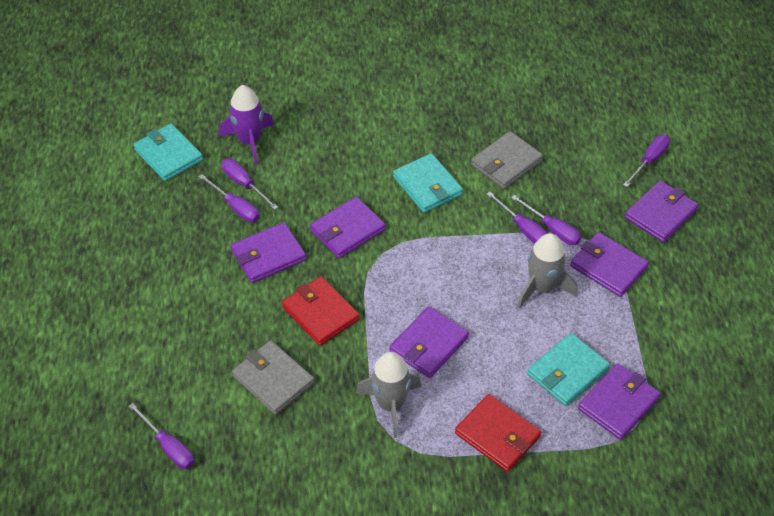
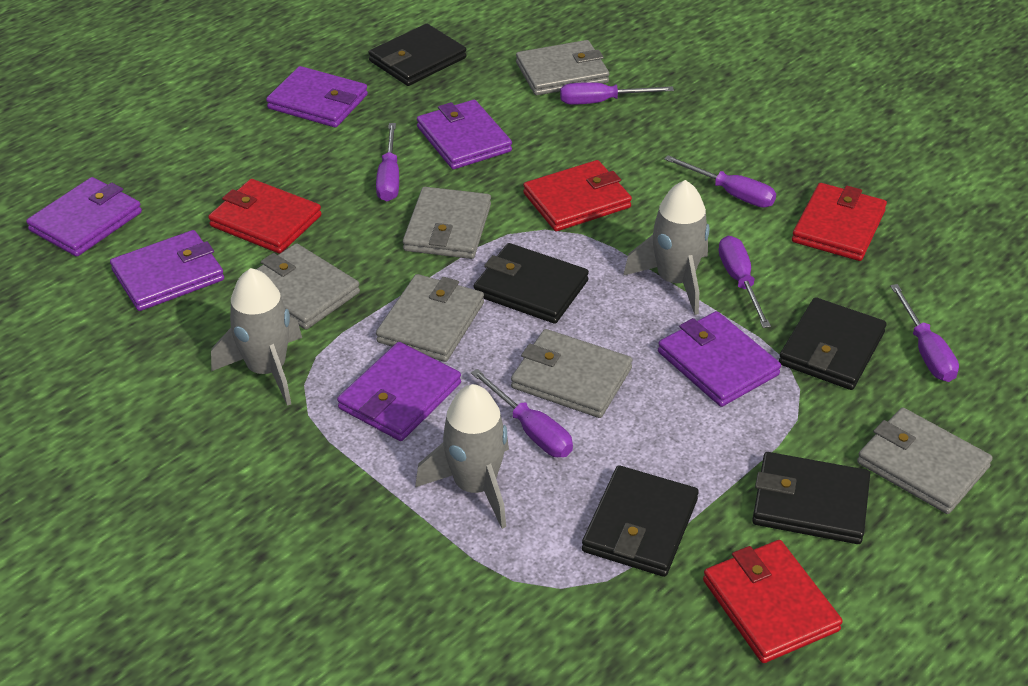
black wallet: 0 -> 5
grey rocket: 2 -> 3
grey wallet: 2 -> 6
purple rocket: 1 -> 0
red wallet: 2 -> 4
turquoise wallet: 3 -> 0

